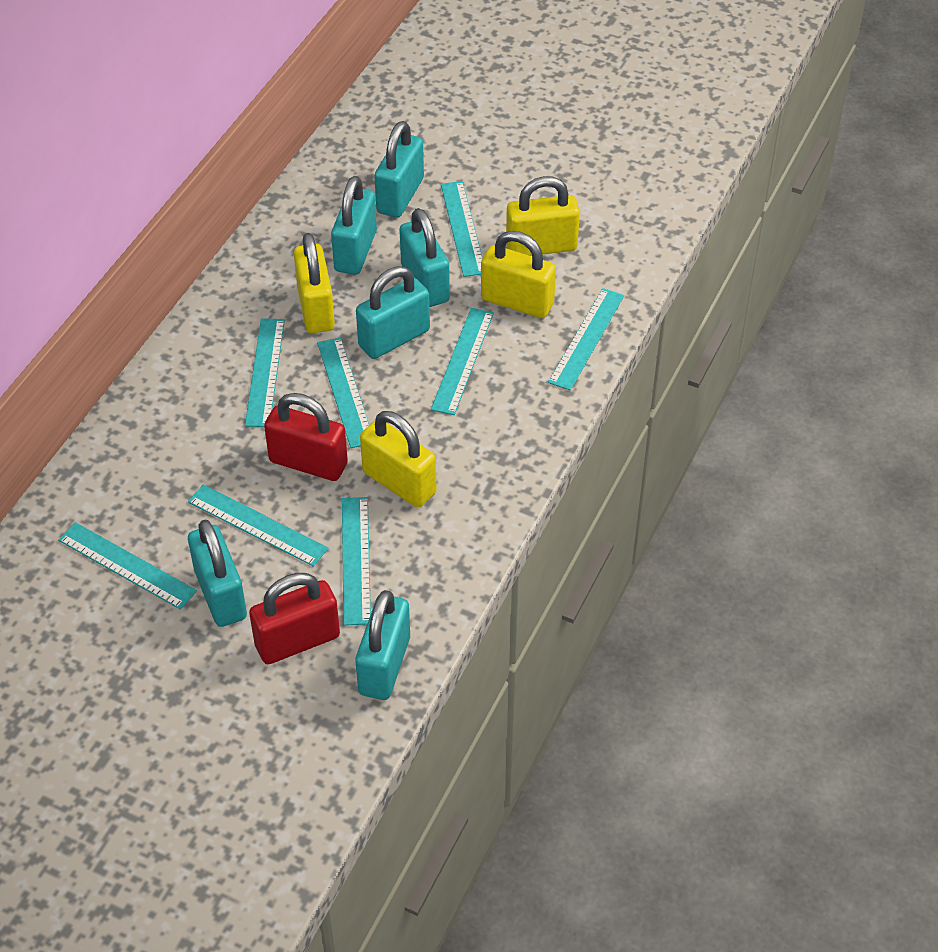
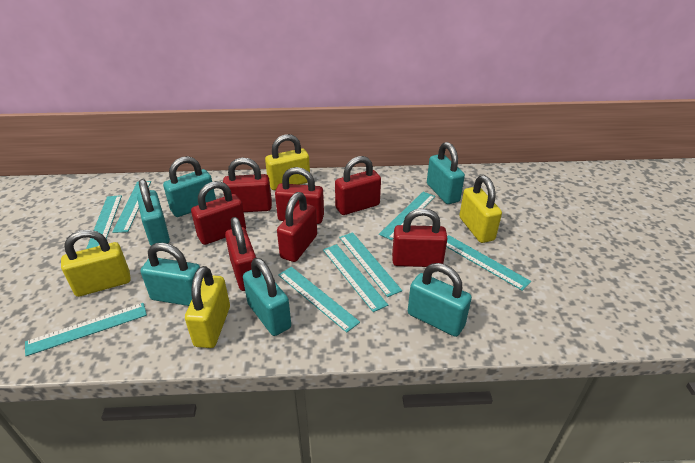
red padlock: 2 -> 7

